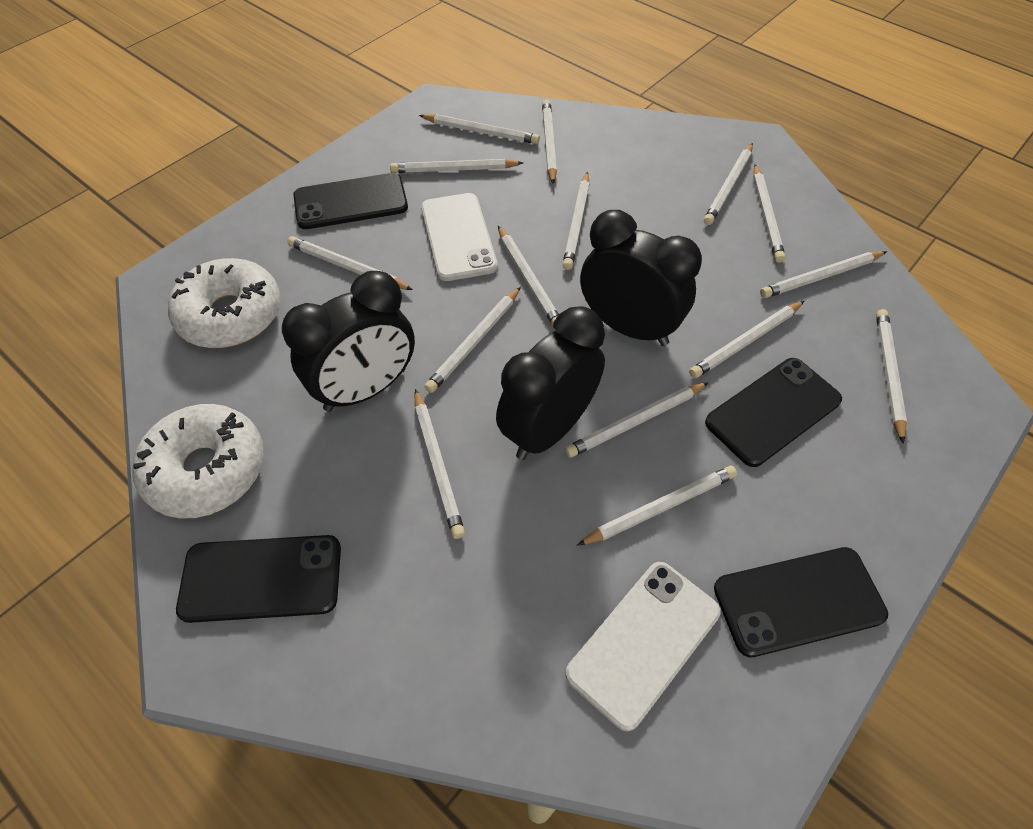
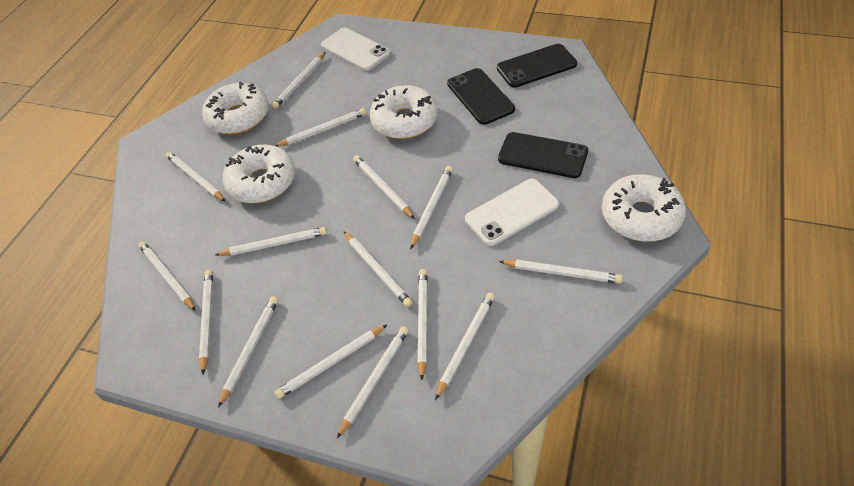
black clock: 3 -> 0
black phone: 4 -> 3
white donut: 2 -> 4

